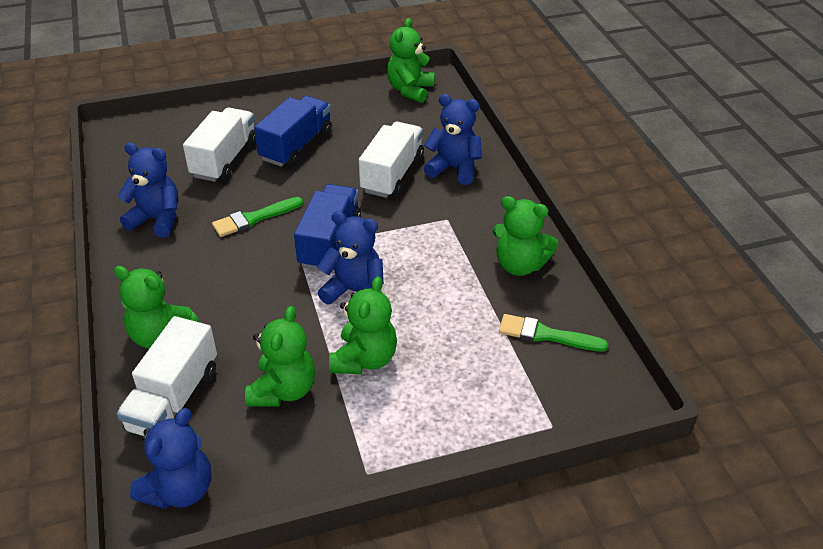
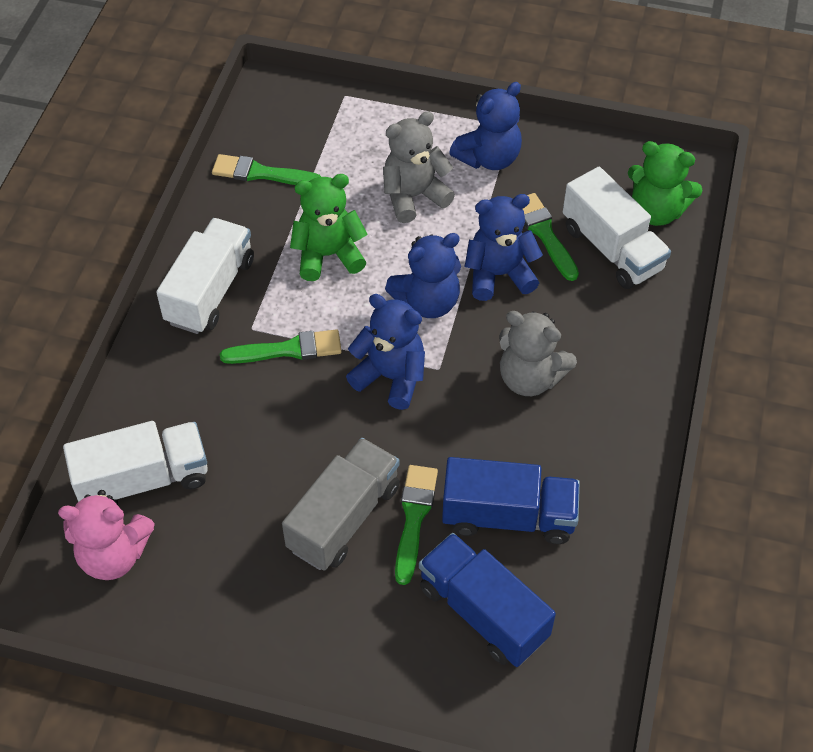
green brush: 2 -> 4
green teddy bear: 5 -> 2
grey teddy bear: 0 -> 2
grey truck: 0 -> 1
pink teddy bear: 0 -> 1

